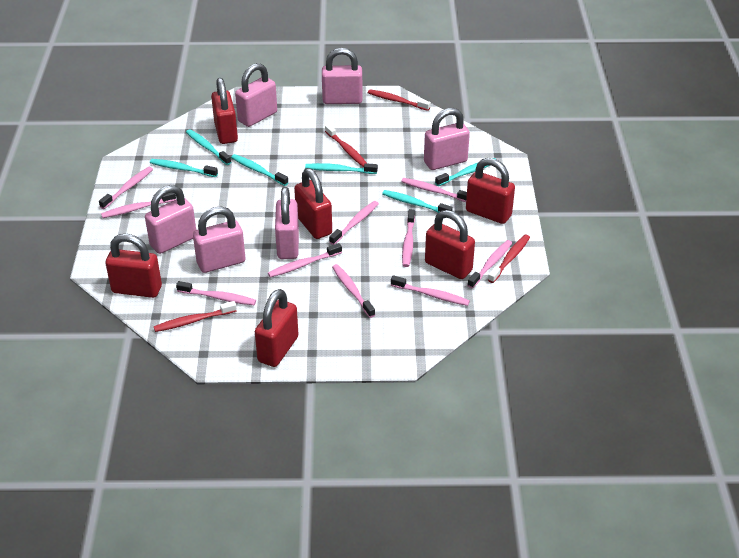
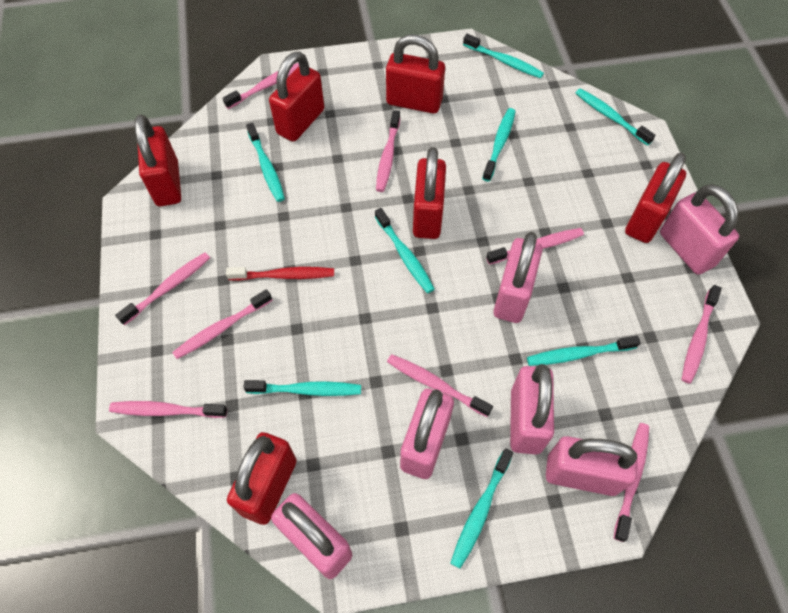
pink toothbrush: 10 -> 9
red toothbrush: 4 -> 1
turquoise toothbrush: 6 -> 8

